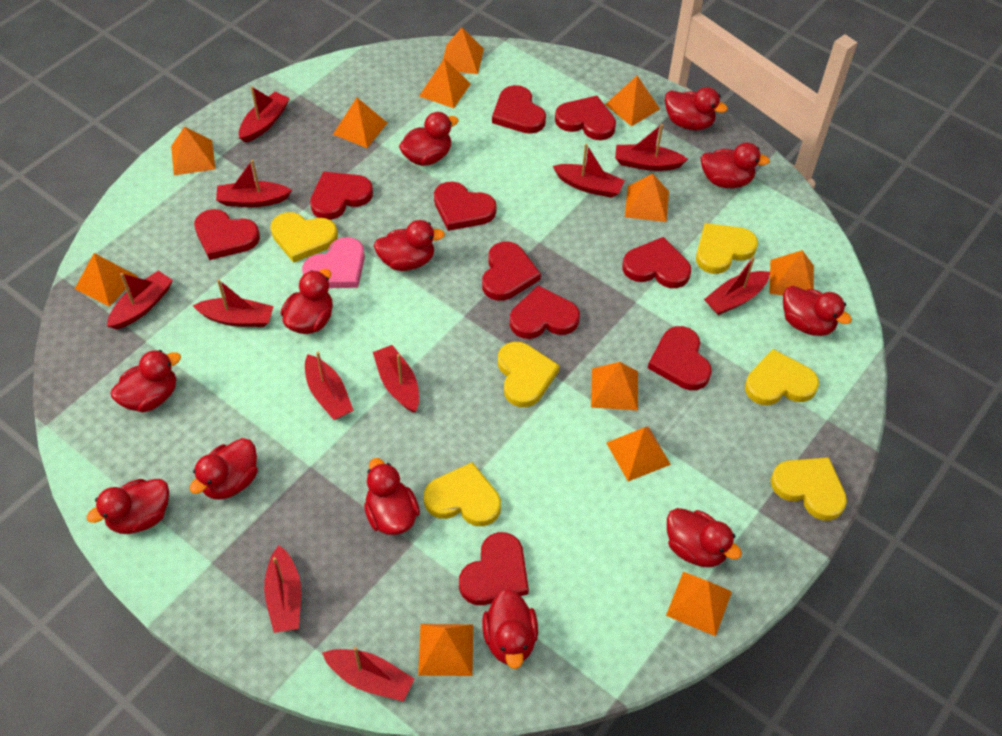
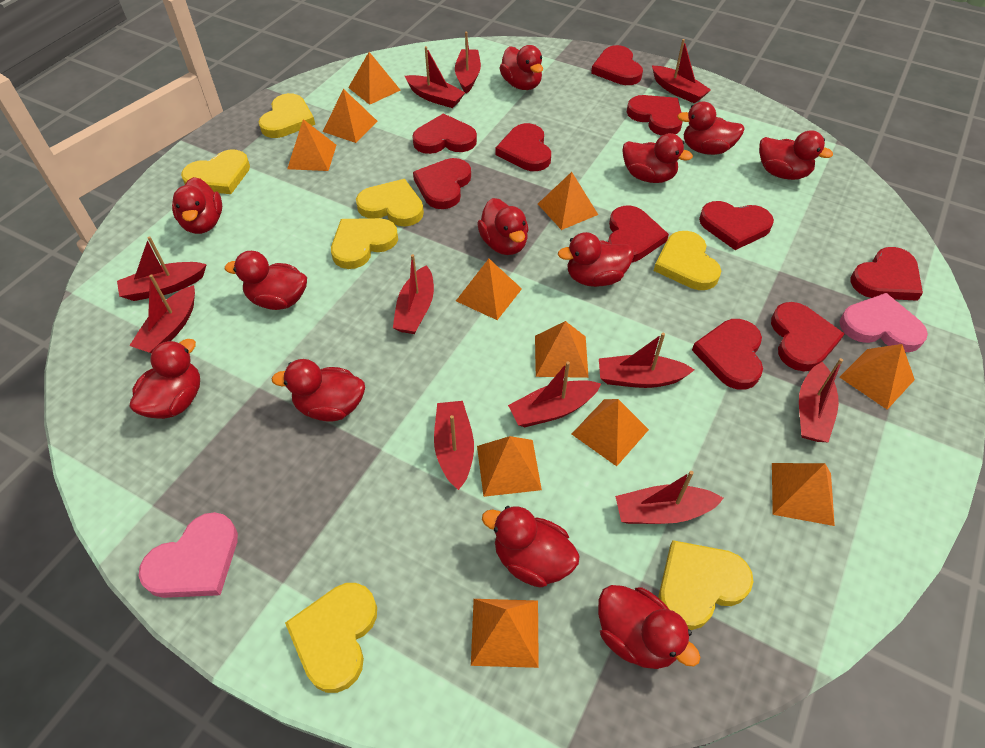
orange pyramid: 12 -> 11
pink heart: 1 -> 2
yellow heart: 6 -> 7

